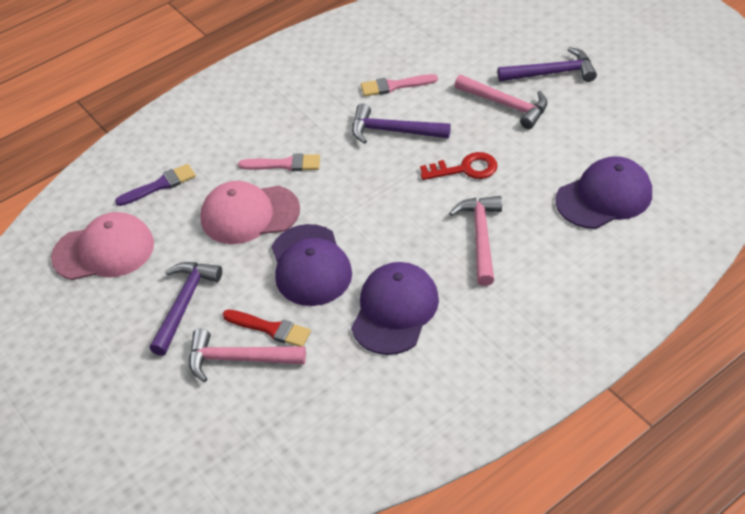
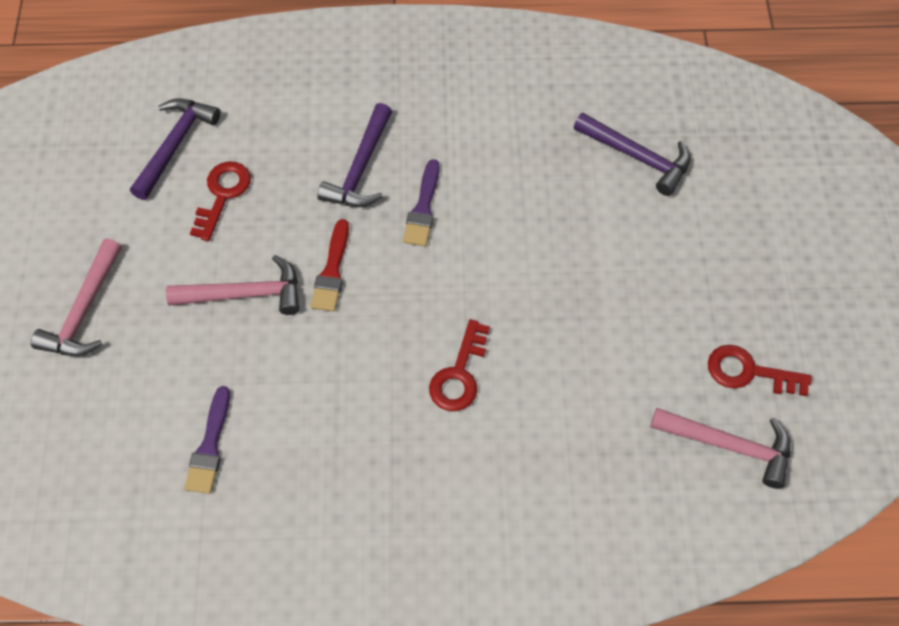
pink brush: 2 -> 0
pink cap: 2 -> 0
purple brush: 1 -> 2
purple cap: 3 -> 0
red key: 1 -> 3

